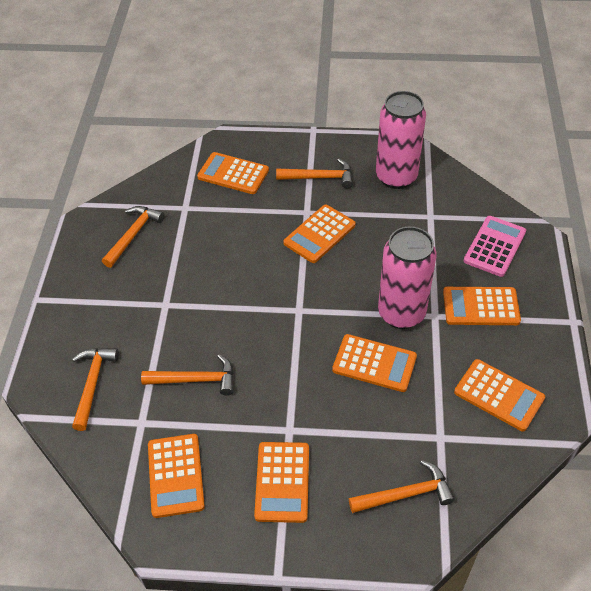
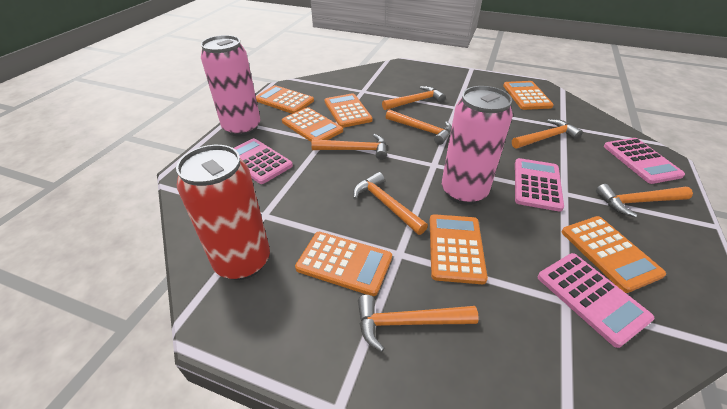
orange hammer: 5 -> 7
pink calculator: 1 -> 4
red can: 0 -> 1

